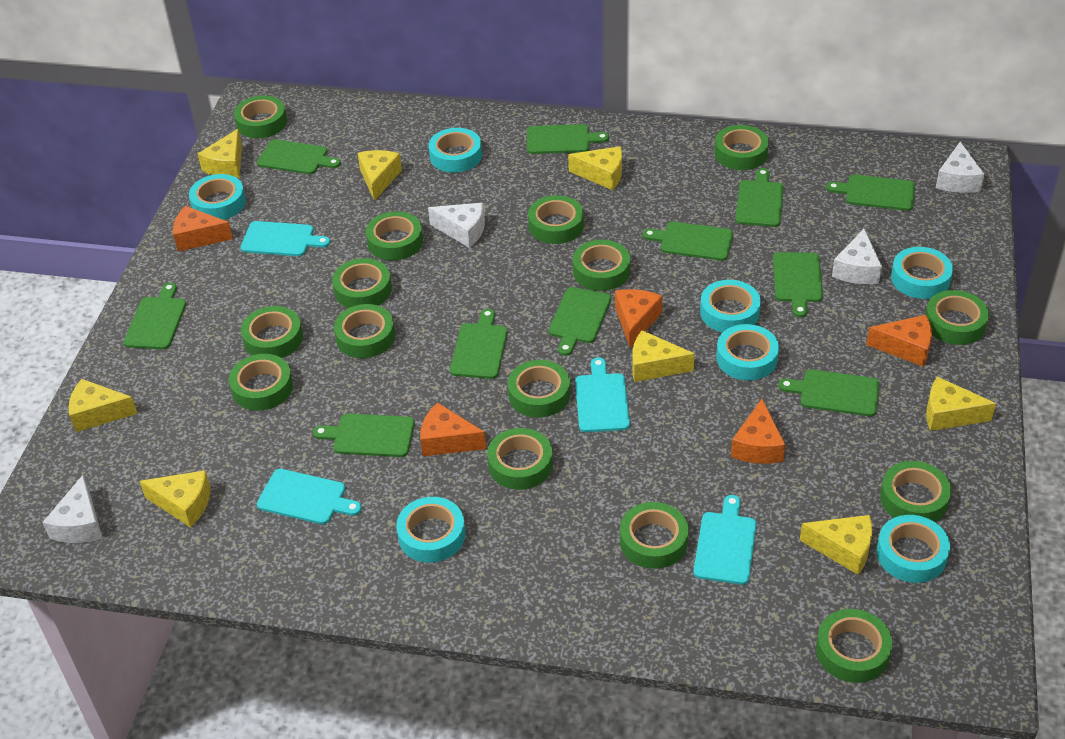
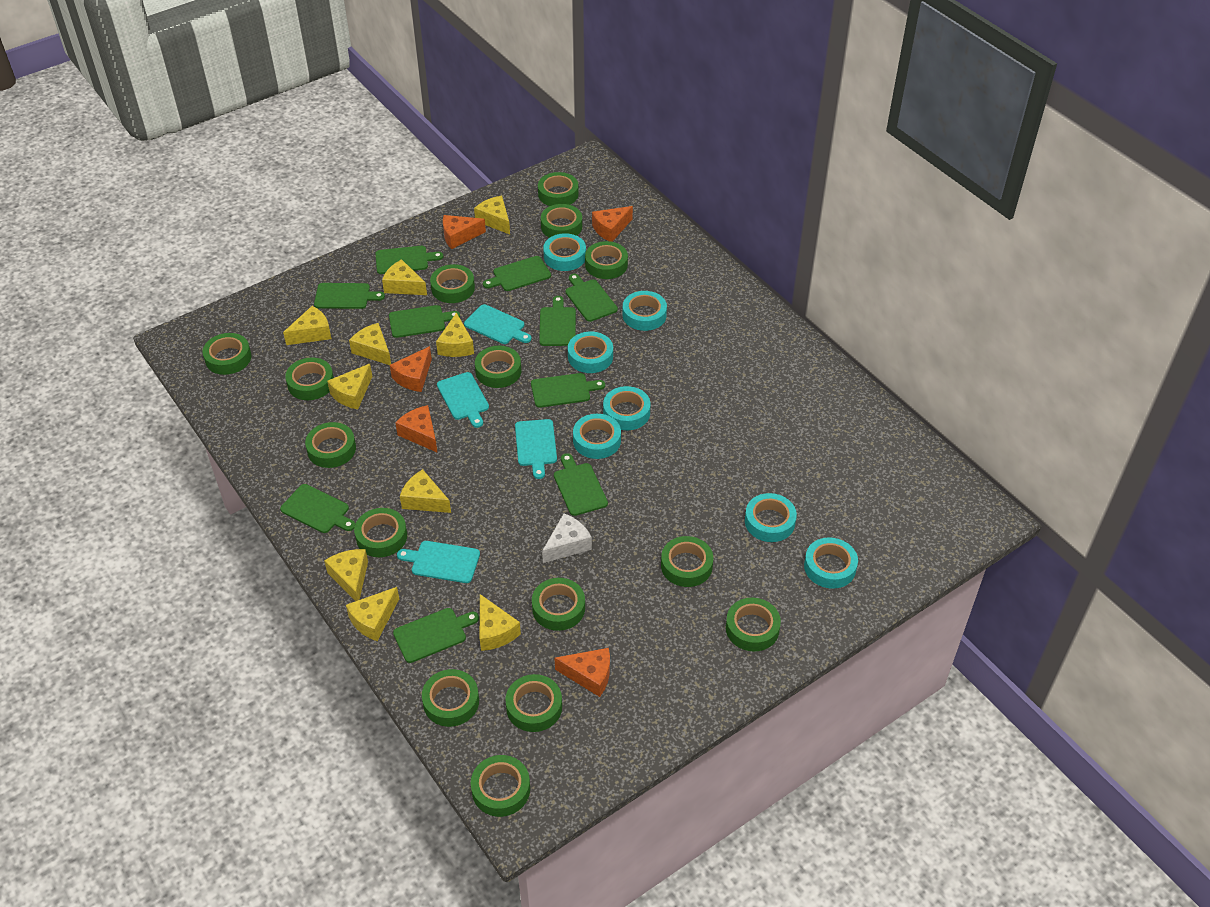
green cutting board: 11 -> 10
white cheese: 4 -> 1
yellow cheese: 8 -> 10

